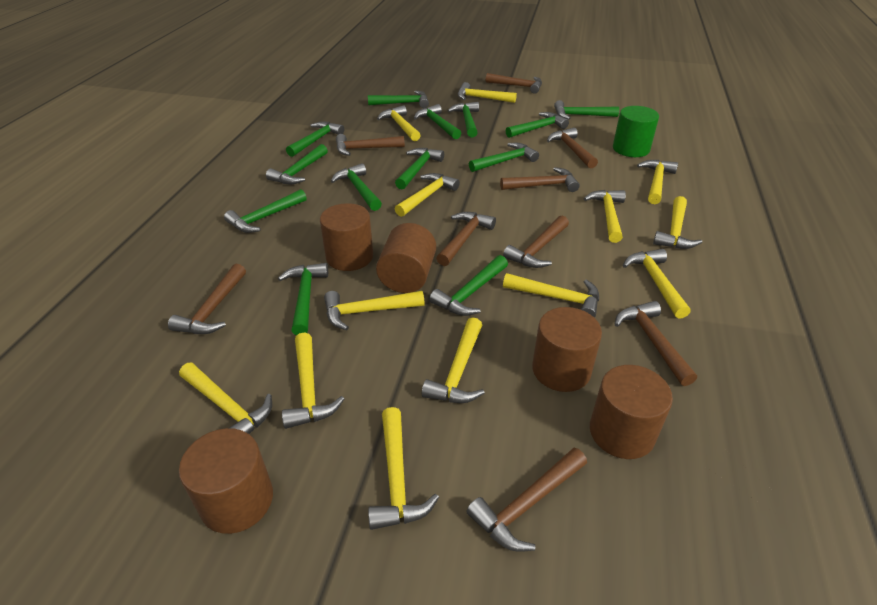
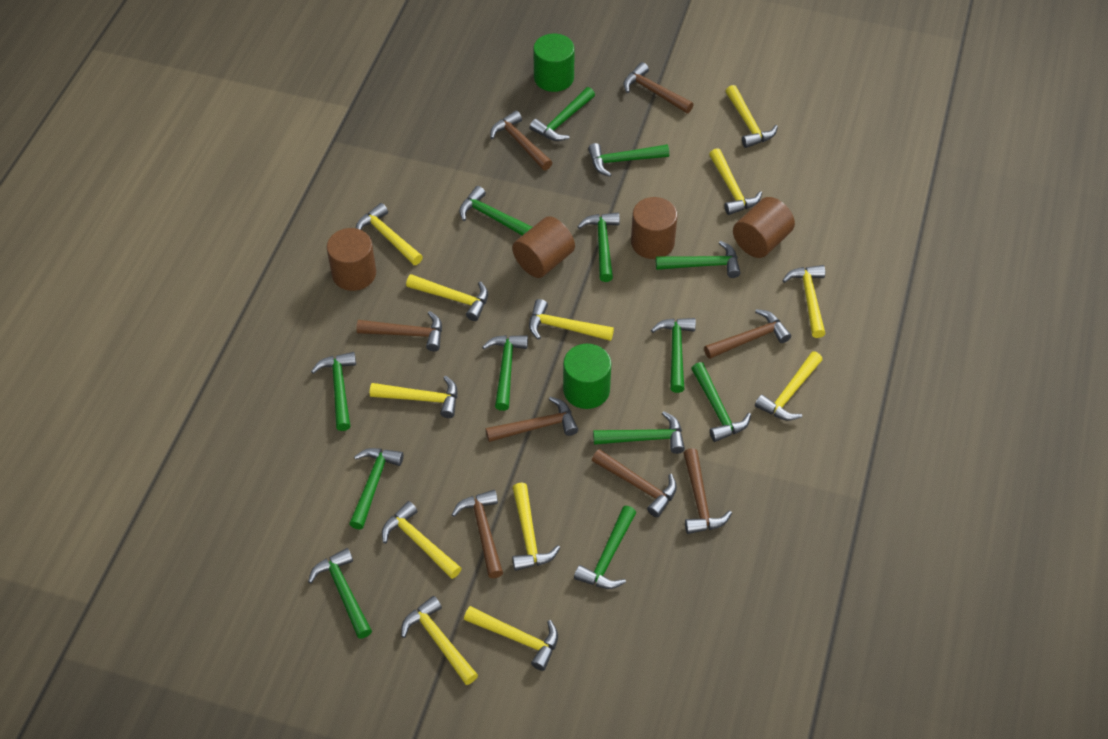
brown cylinder: 5 -> 4
brown hammer: 9 -> 8
green cylinder: 1 -> 2
yellow hammer: 13 -> 12

